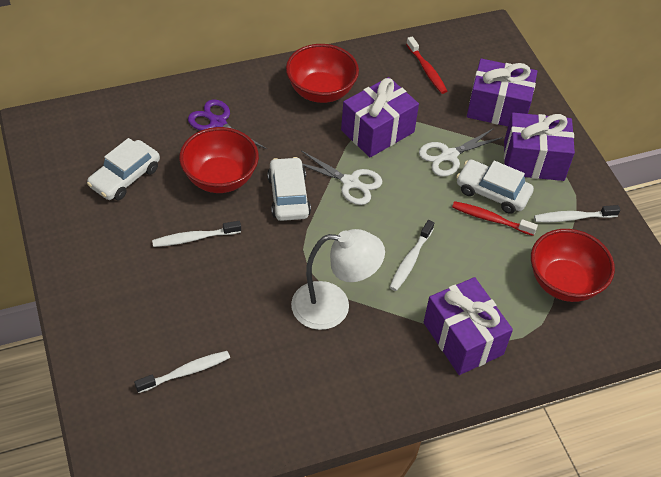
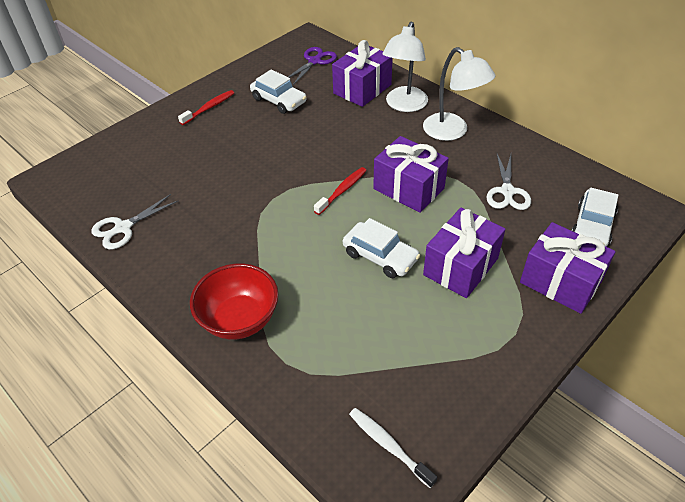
red bowl: 3 -> 1
white lamp: 1 -> 2
white toothbrush: 4 -> 1

